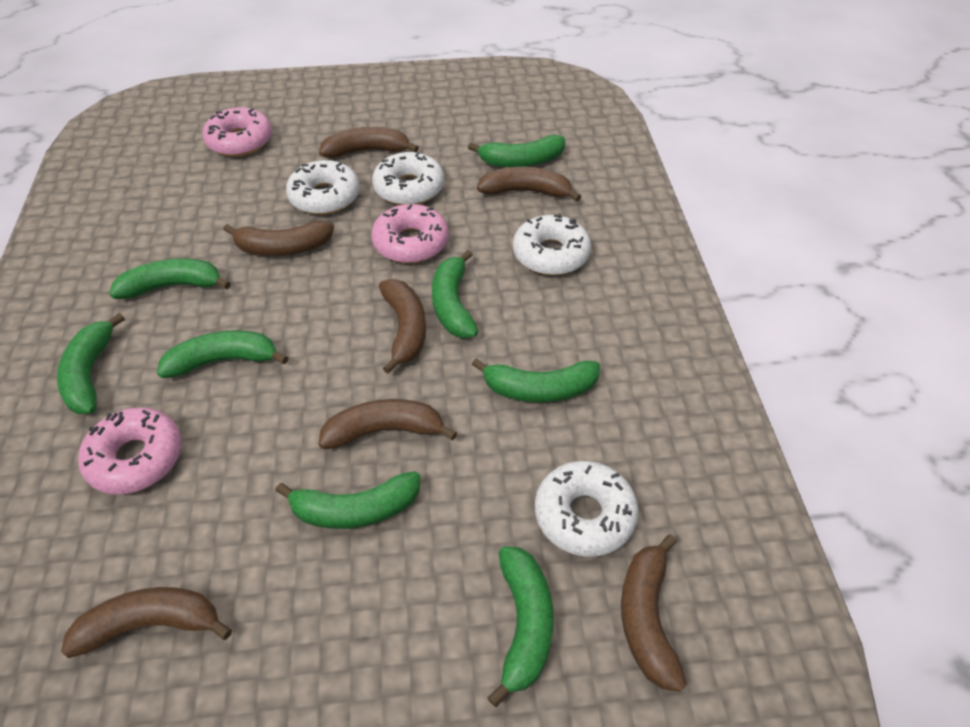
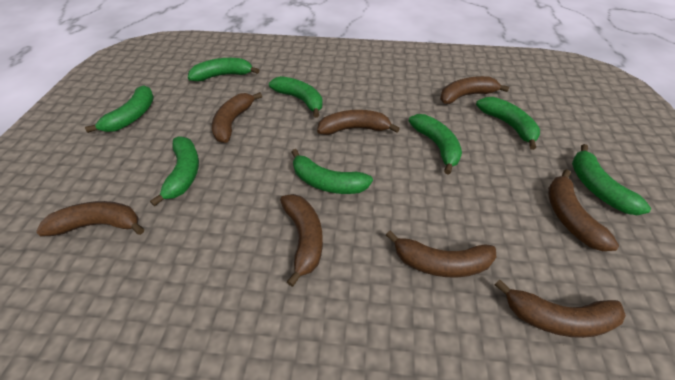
brown banana: 7 -> 8
pink donut: 3 -> 0
white donut: 4 -> 0

